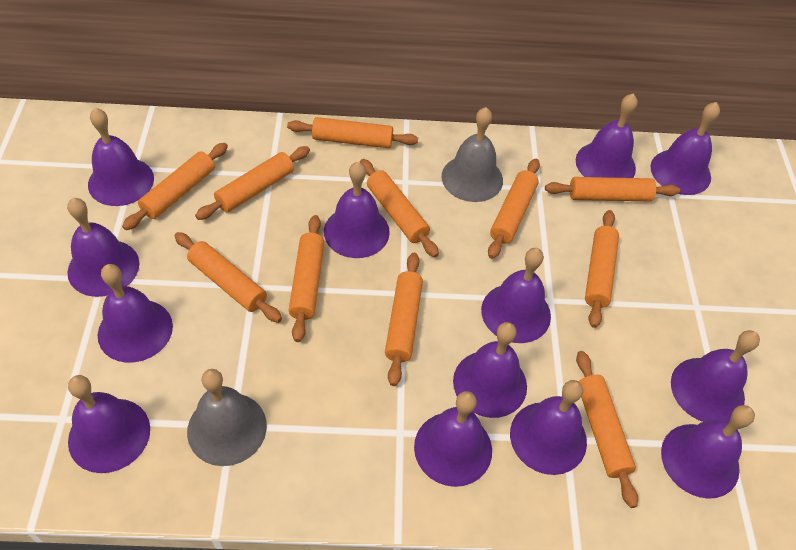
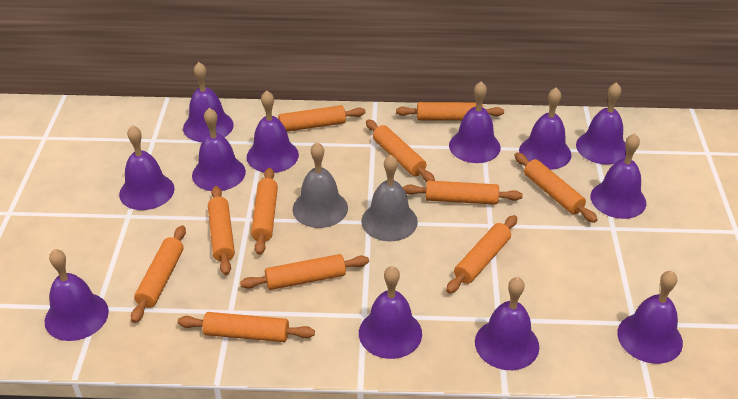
purple bell: 13 -> 12

